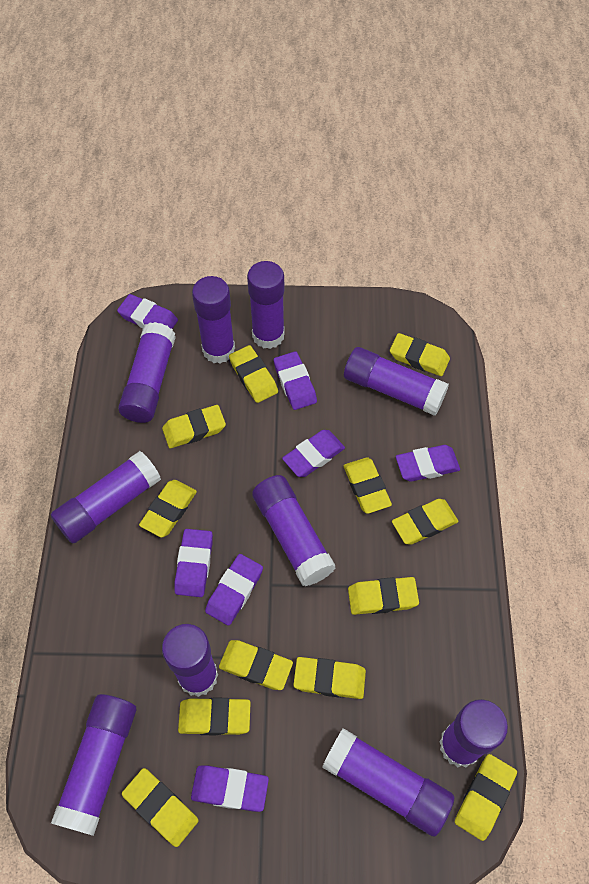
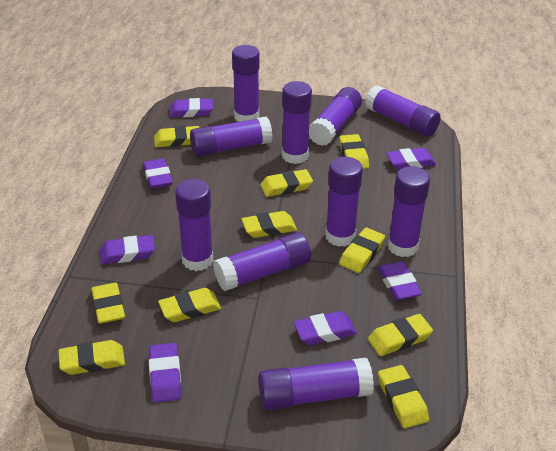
yellow eraser: 12 -> 10

